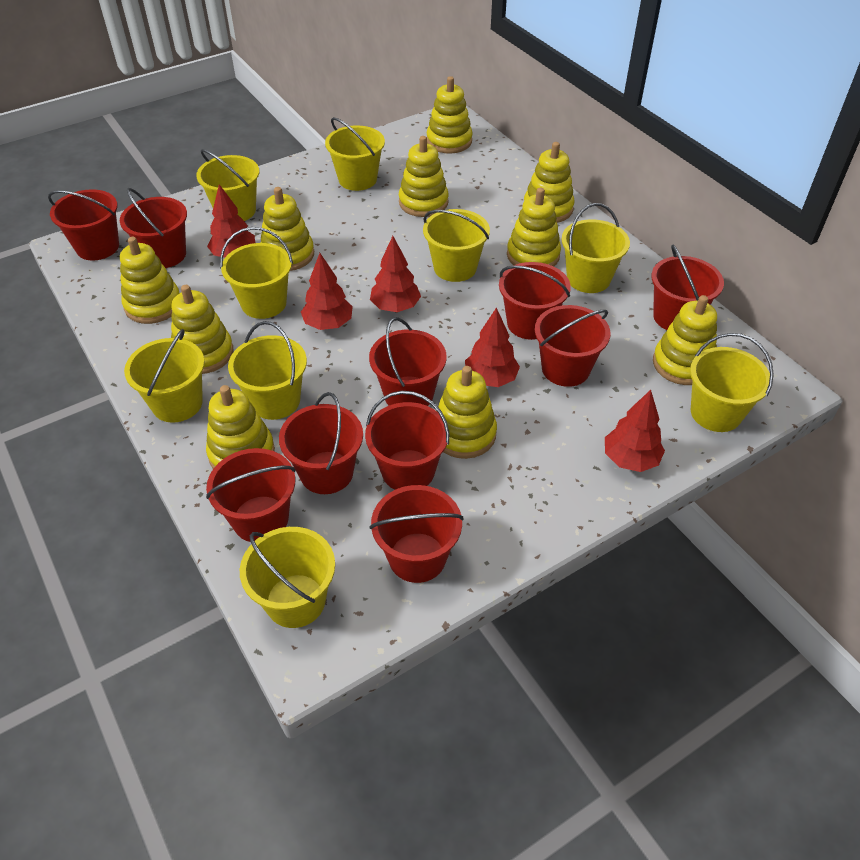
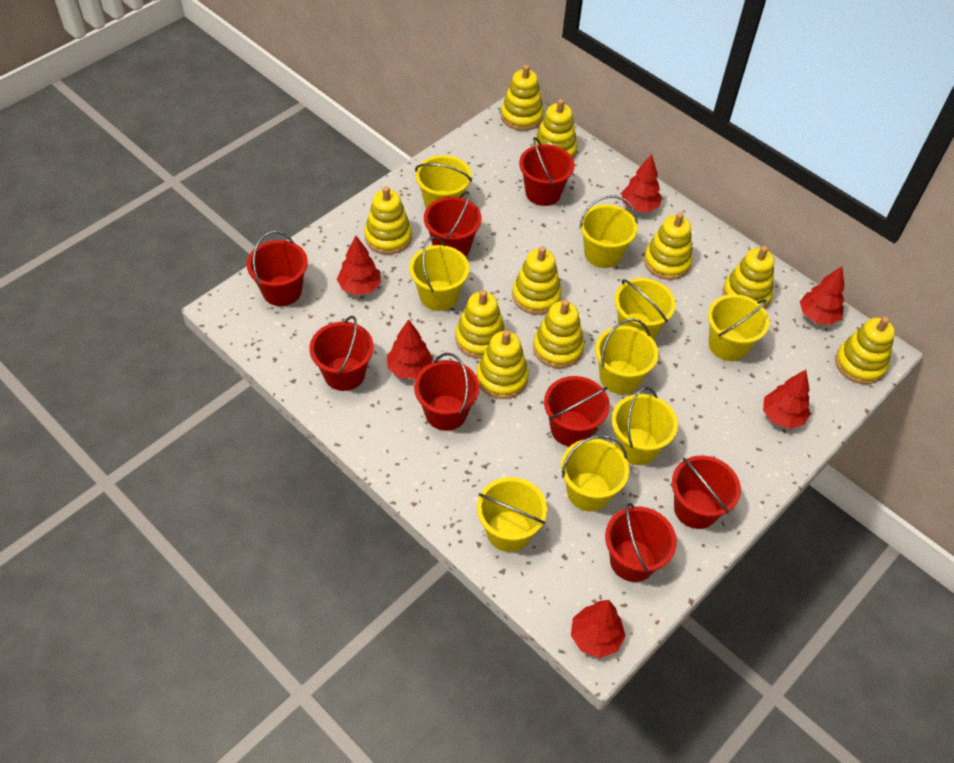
red bucket: 10 -> 8
red tree: 5 -> 6

